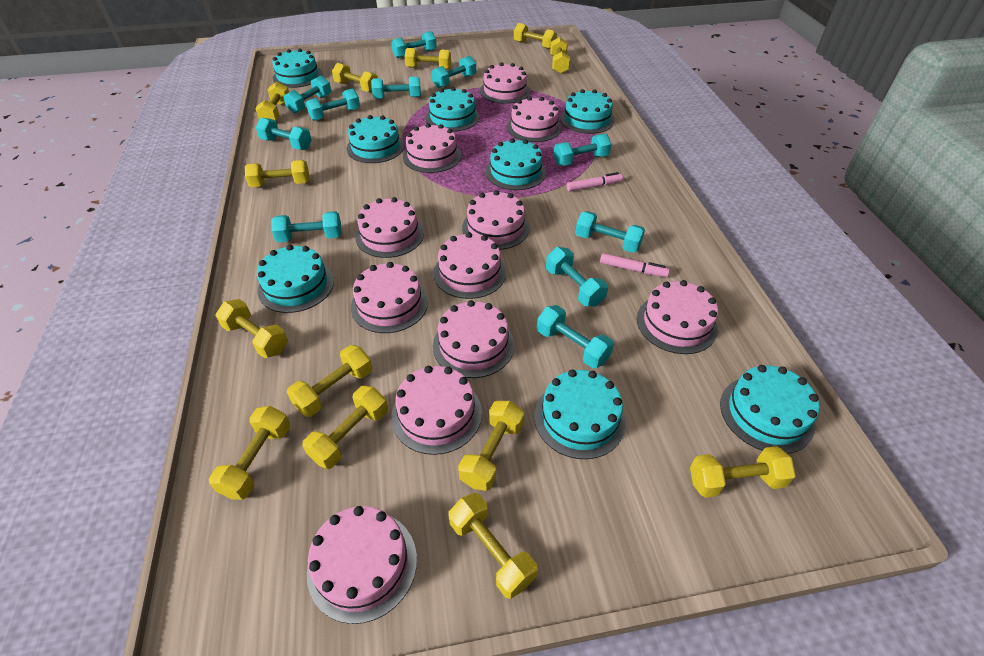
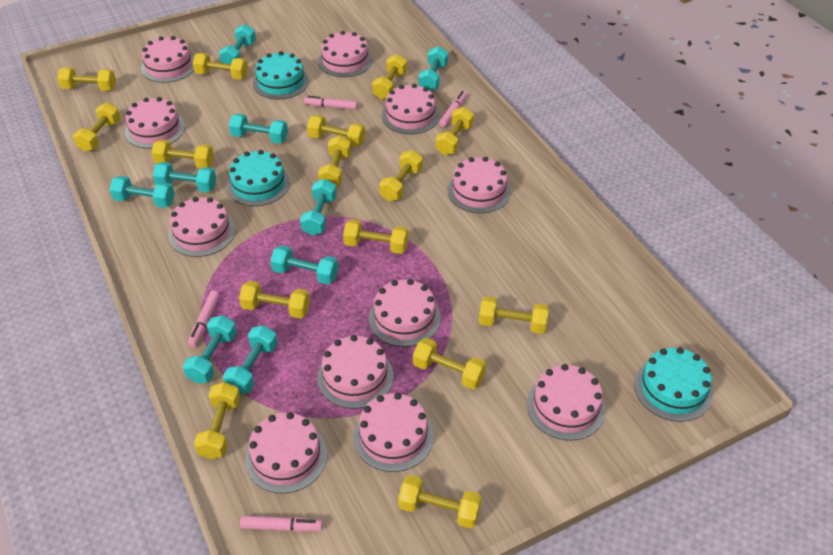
pink marker: 2 -> 4
turquoise cake: 8 -> 3
turquoise dumbbell: 11 -> 9
yellow dumbbell: 13 -> 15

